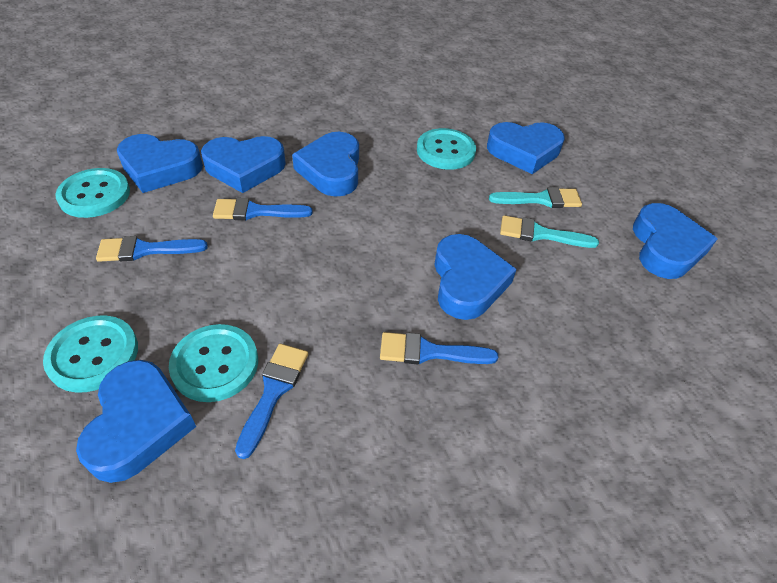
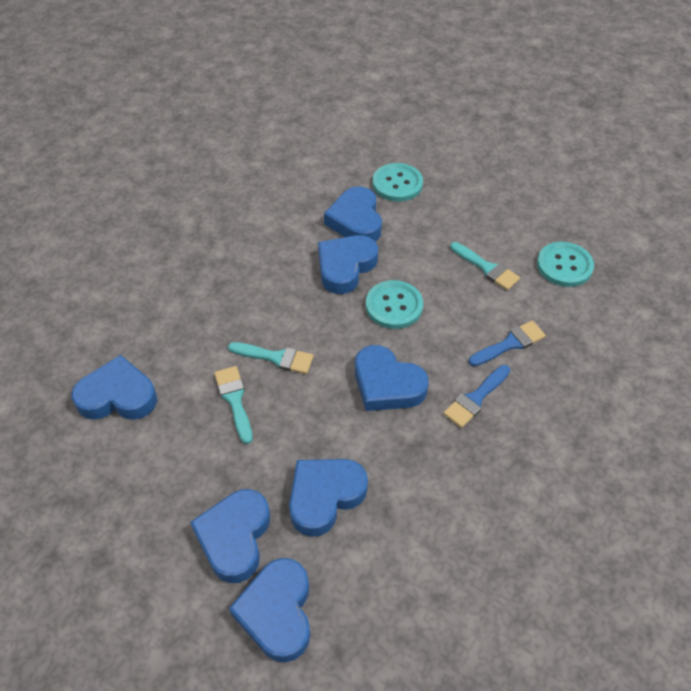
blue brush: 4 -> 2
turquoise brush: 2 -> 3
turquoise button: 4 -> 3

